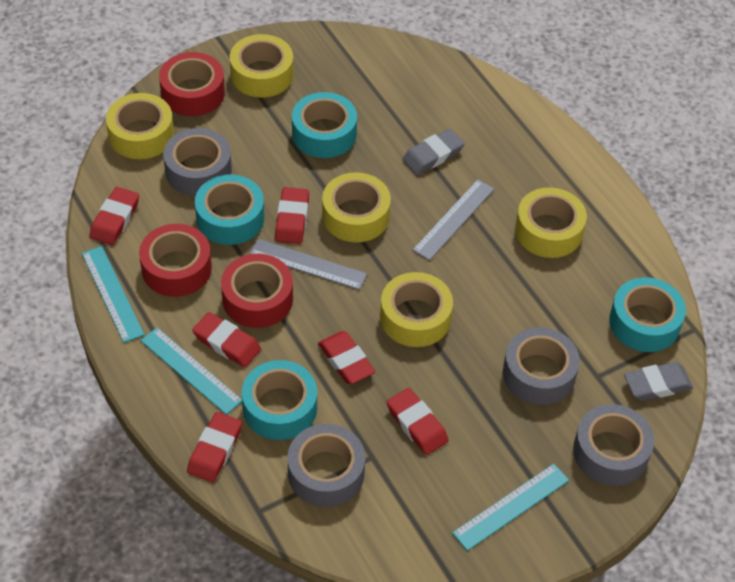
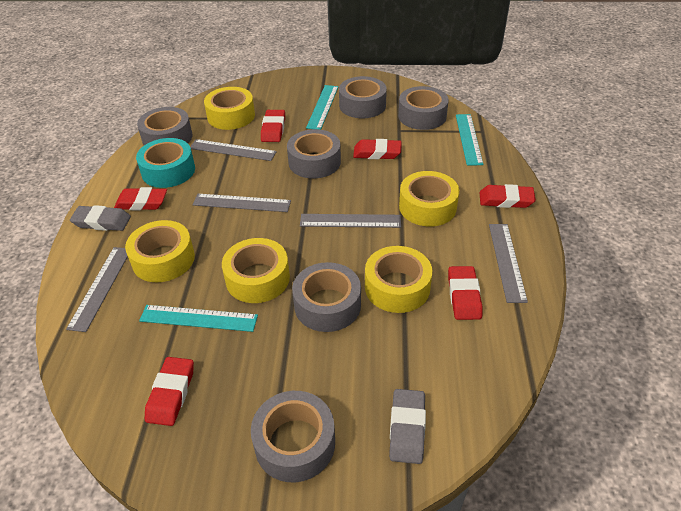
grey ruler: 2 -> 5
grey tape: 4 -> 6
red tape: 3 -> 0
turquoise tape: 4 -> 1

